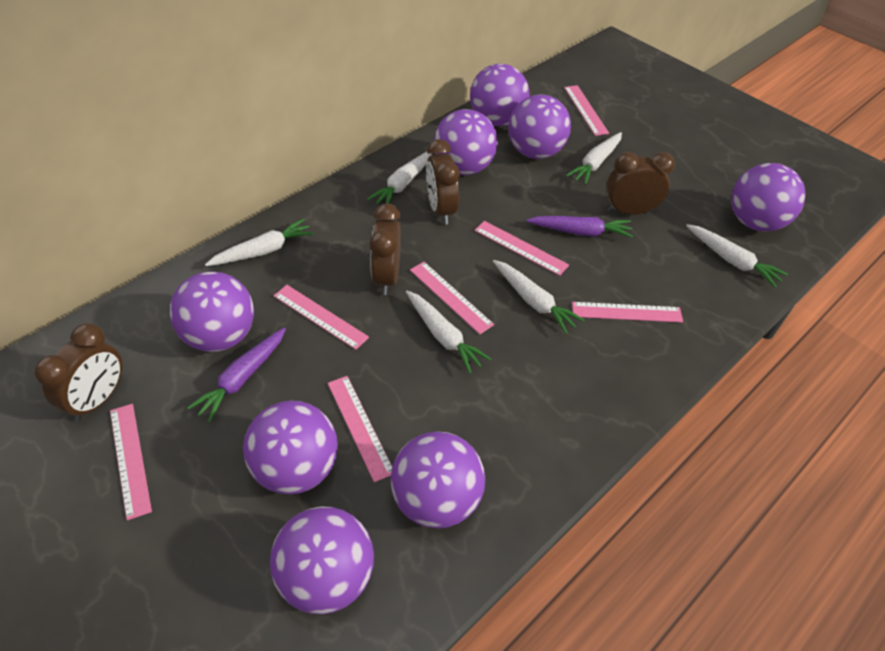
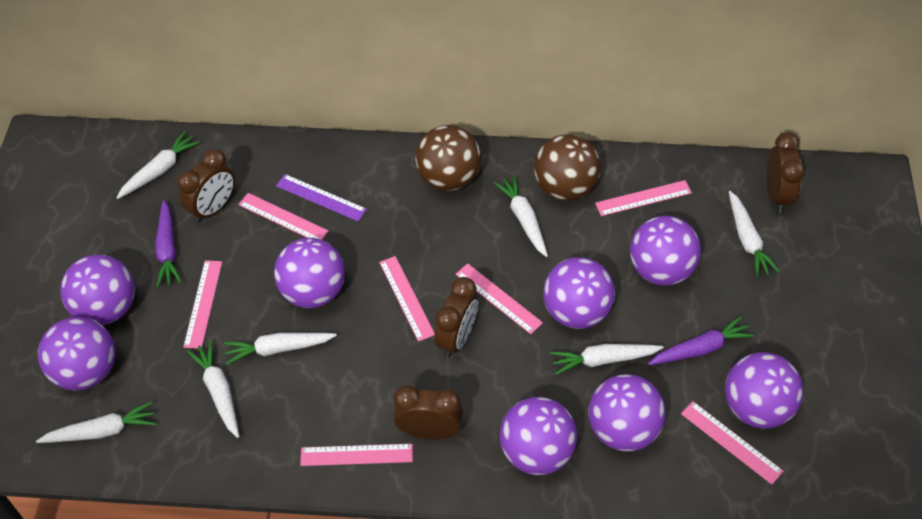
brown ball: 0 -> 2
purple ruler: 0 -> 1
white carrot: 6 -> 7

